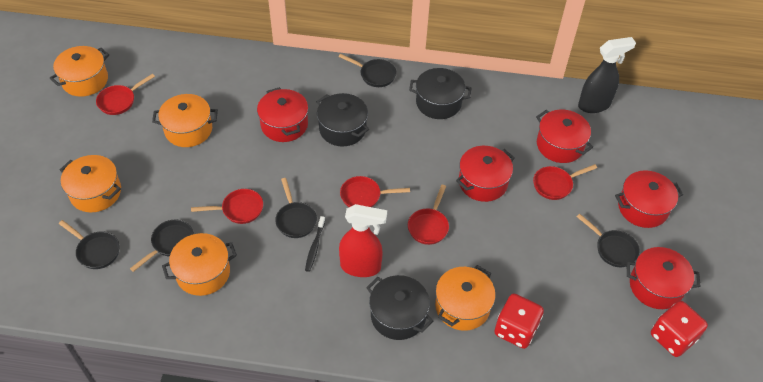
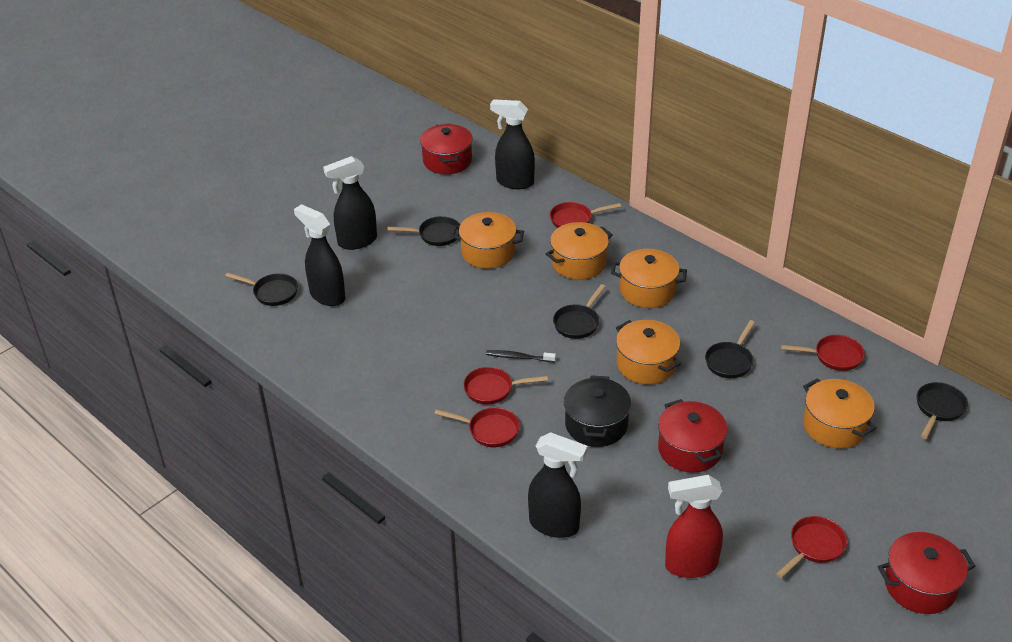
black pot: 3 -> 1
black spray bottle: 1 -> 4
red dice: 2 -> 0
red pot: 5 -> 3

